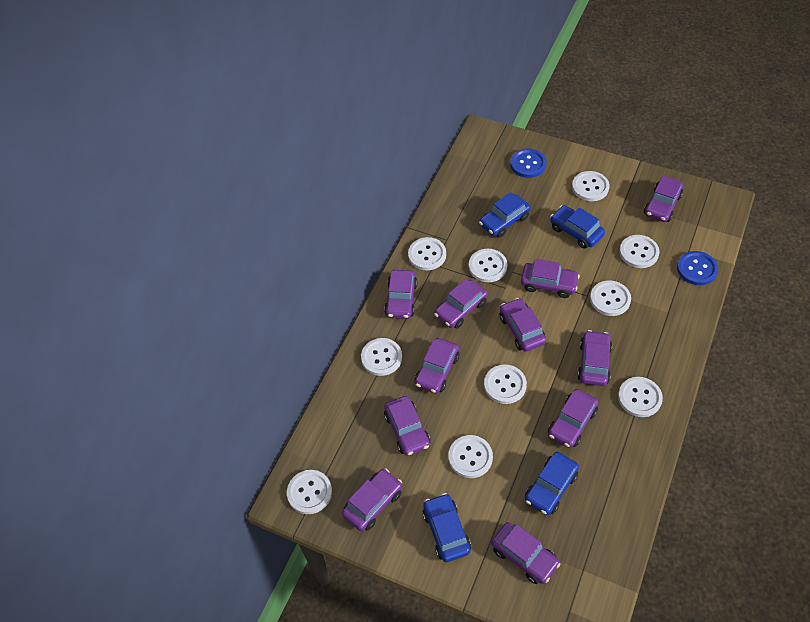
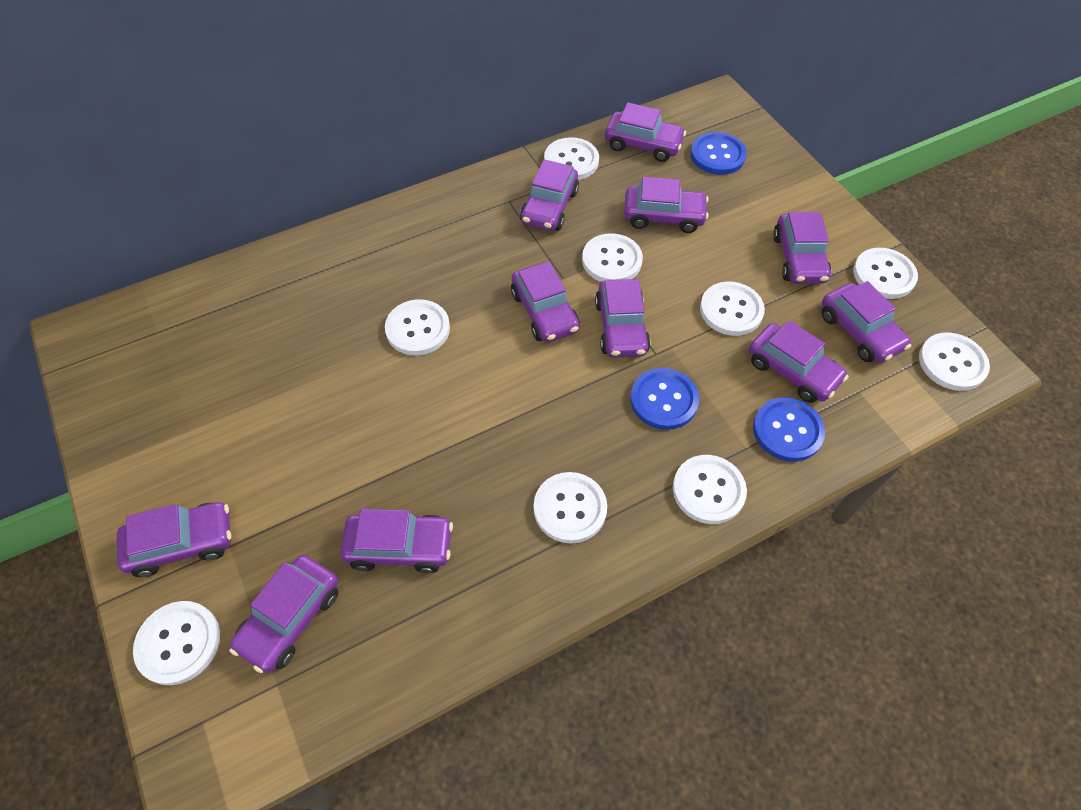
blue button: 2 -> 3
blue car: 4 -> 0
white button: 10 -> 9

